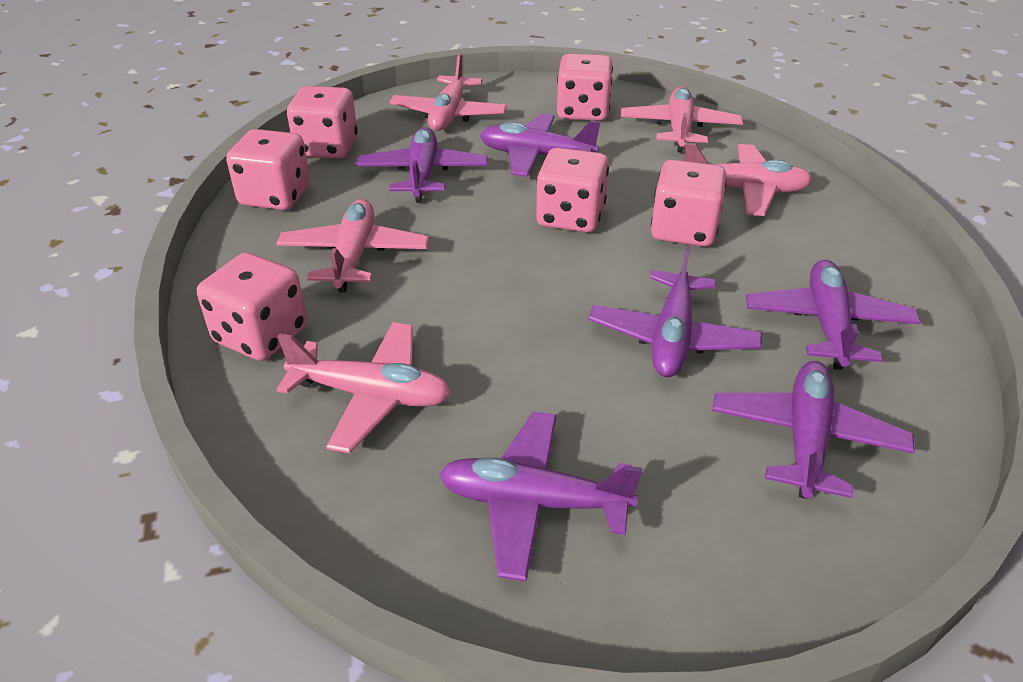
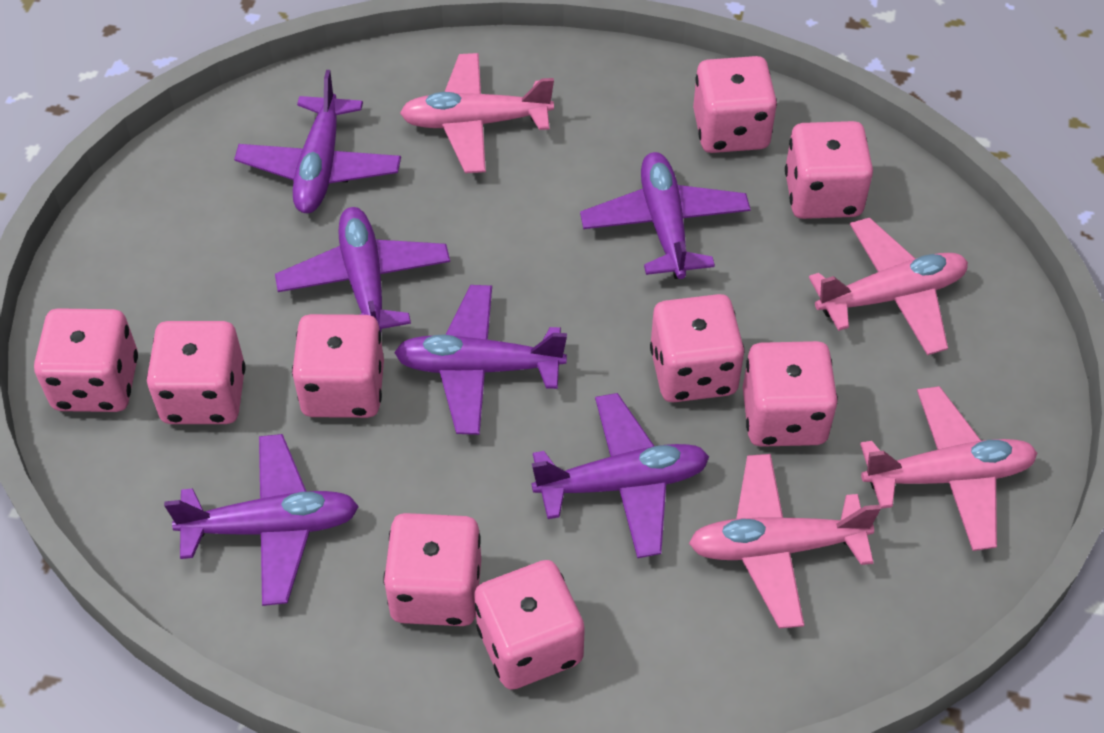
pink dice: 6 -> 9
pink plane: 5 -> 4

